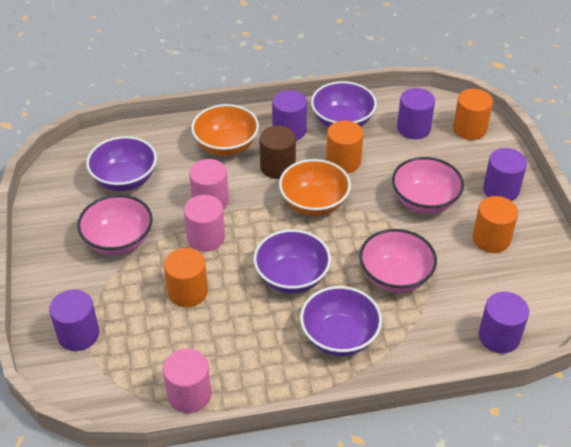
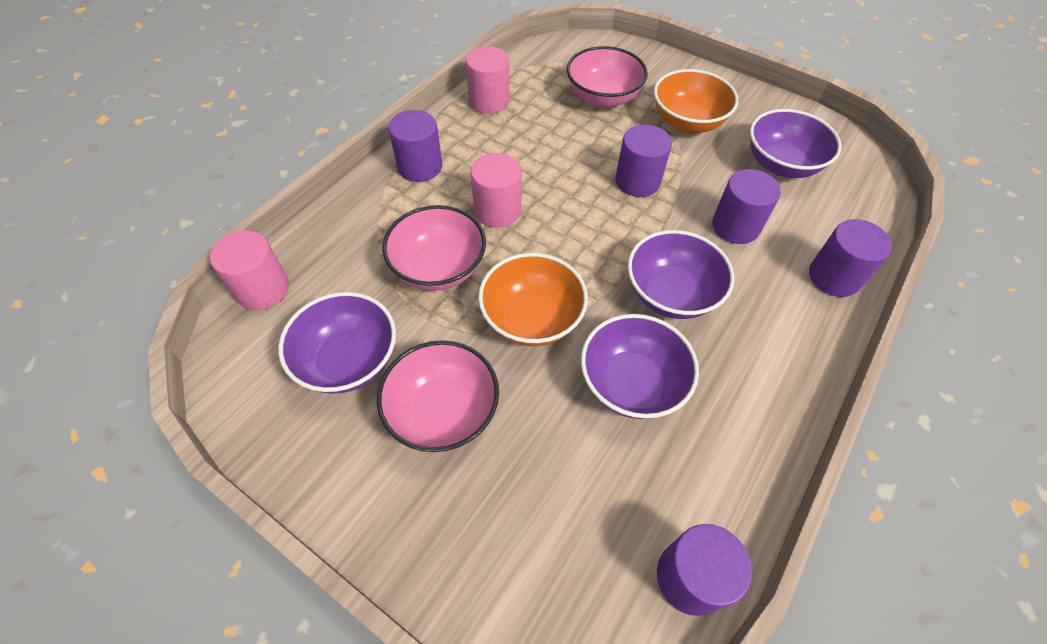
brown cylinder: 1 -> 0
orange cylinder: 4 -> 0

